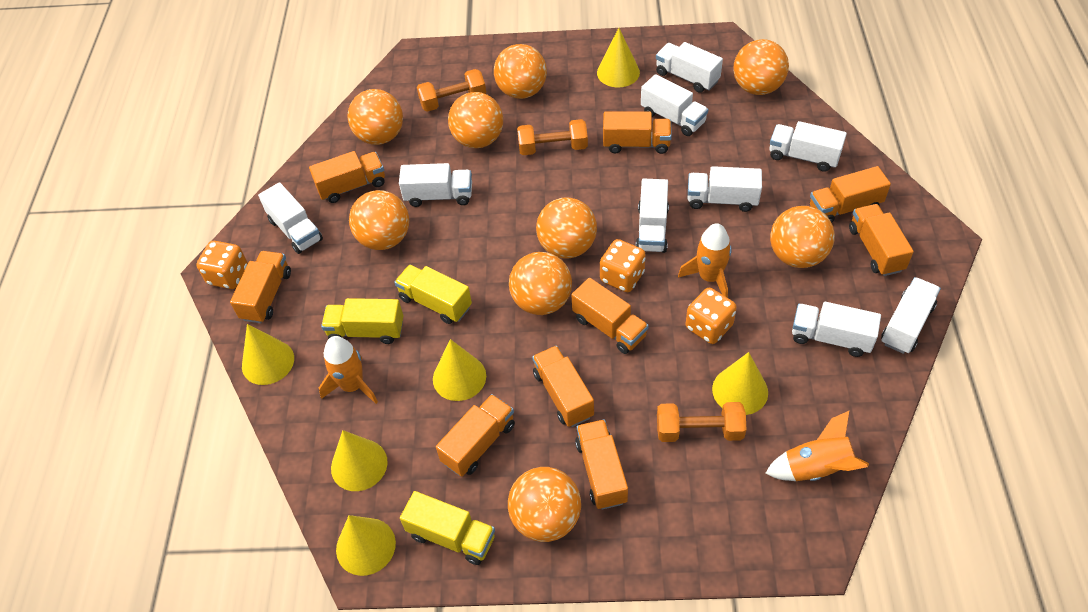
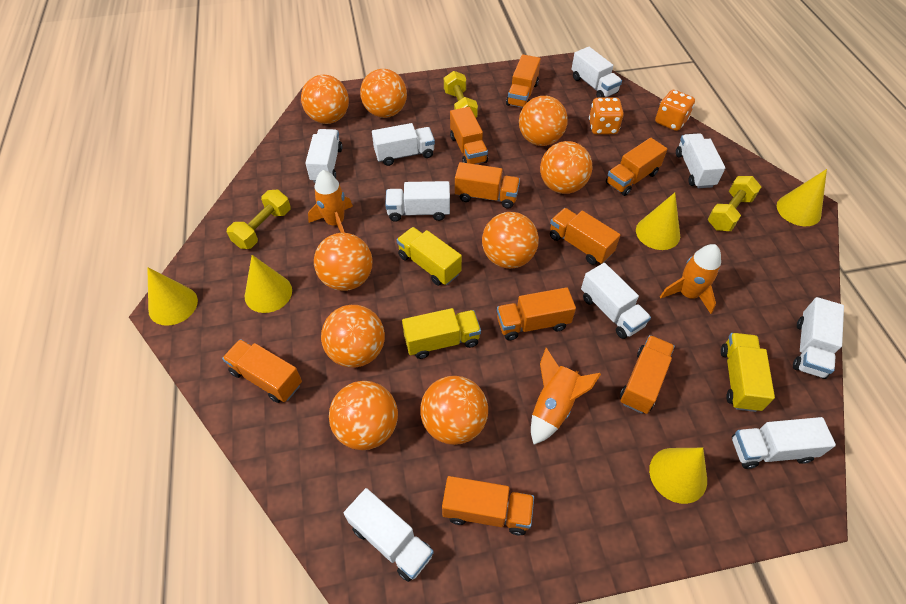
orange dice: 3 -> 2
orange dumbbell: 3 -> 0
yellow cone: 6 -> 5
yellow dumbbell: 0 -> 3

